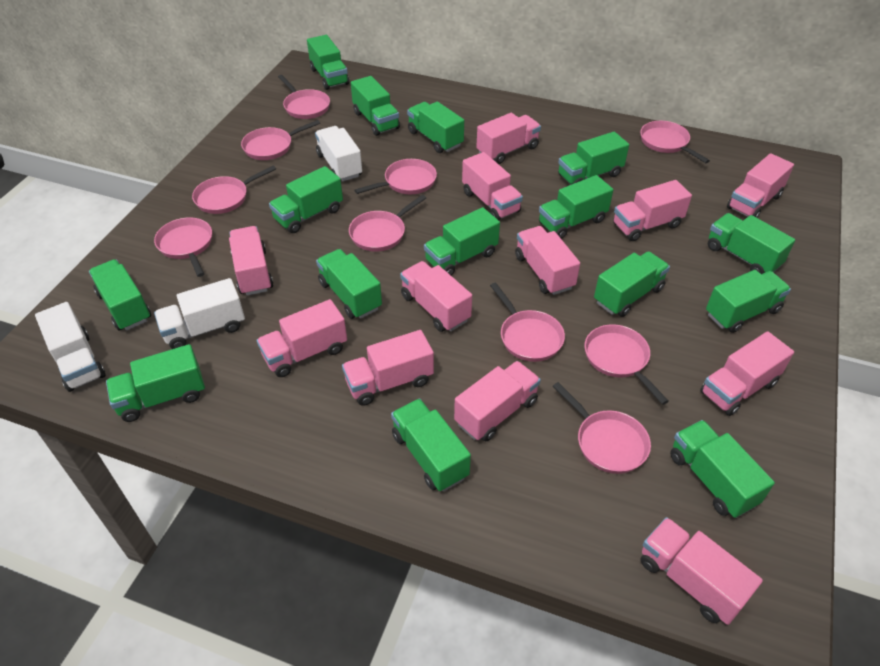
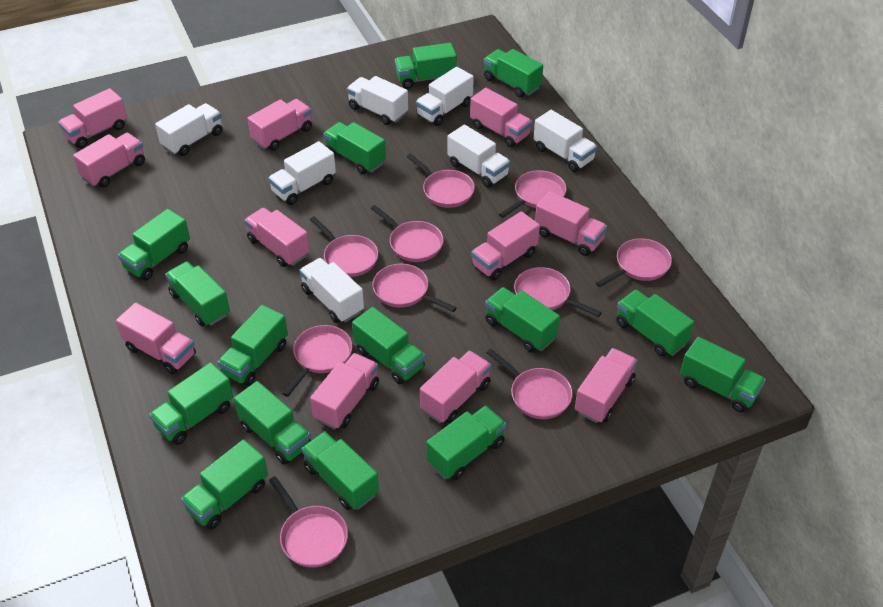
pink truck: 12 -> 11
white truck: 3 -> 7

